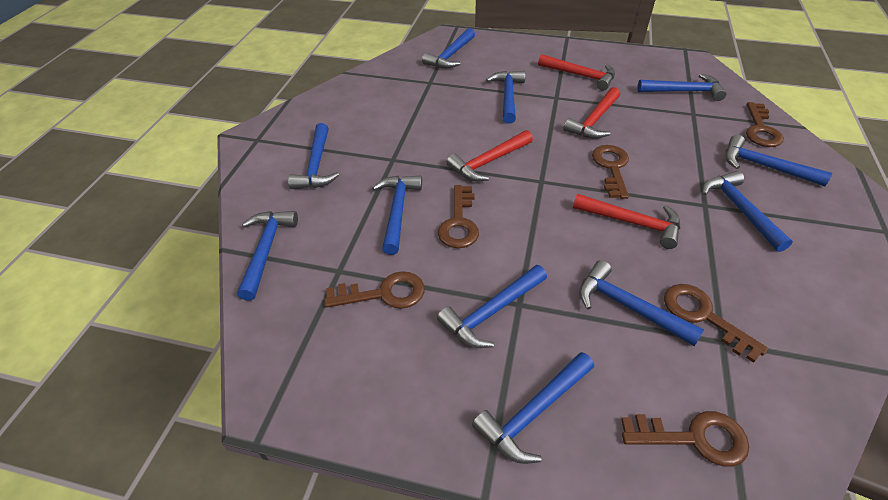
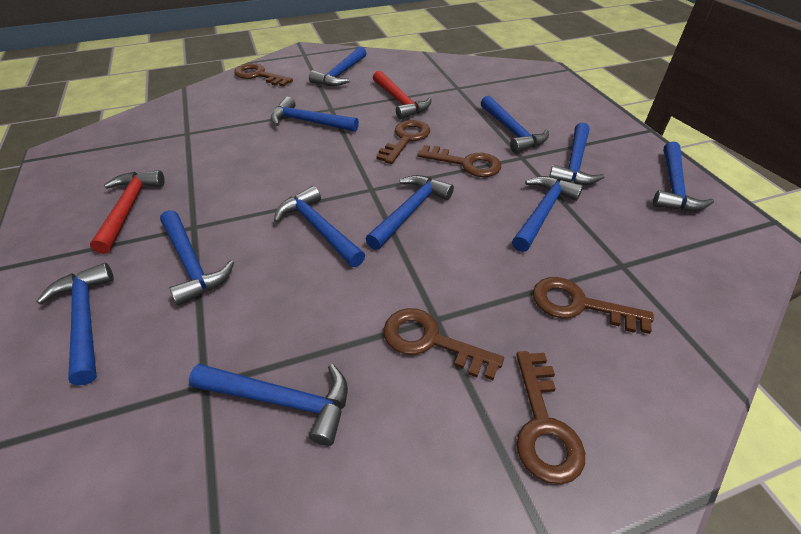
red hammer: 4 -> 2

